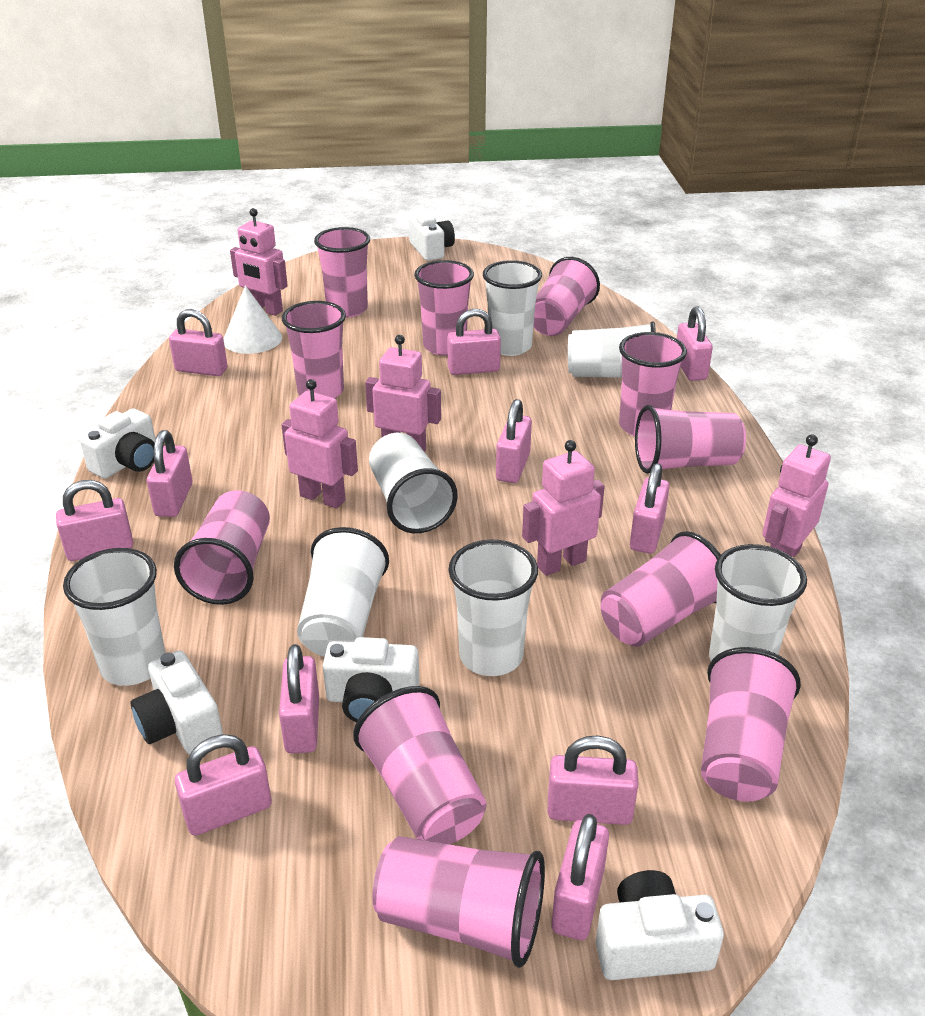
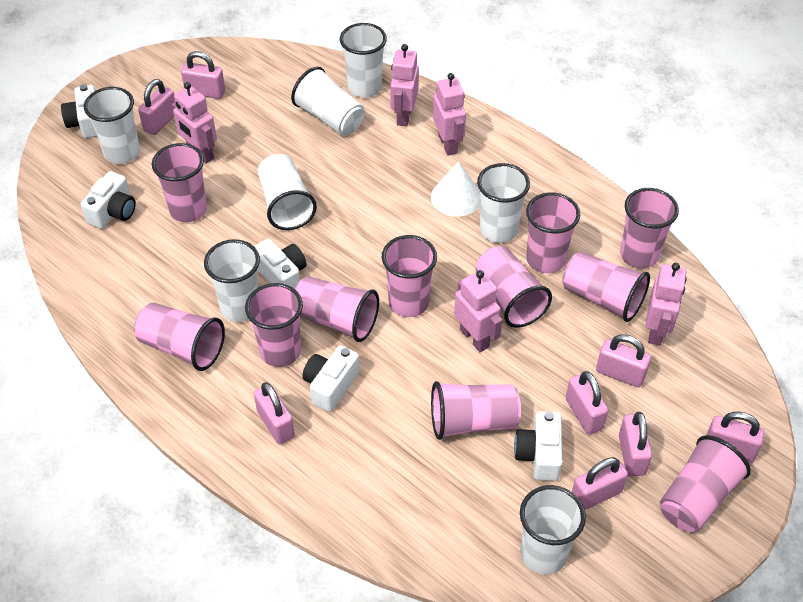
pink padlock: 11 -> 8

